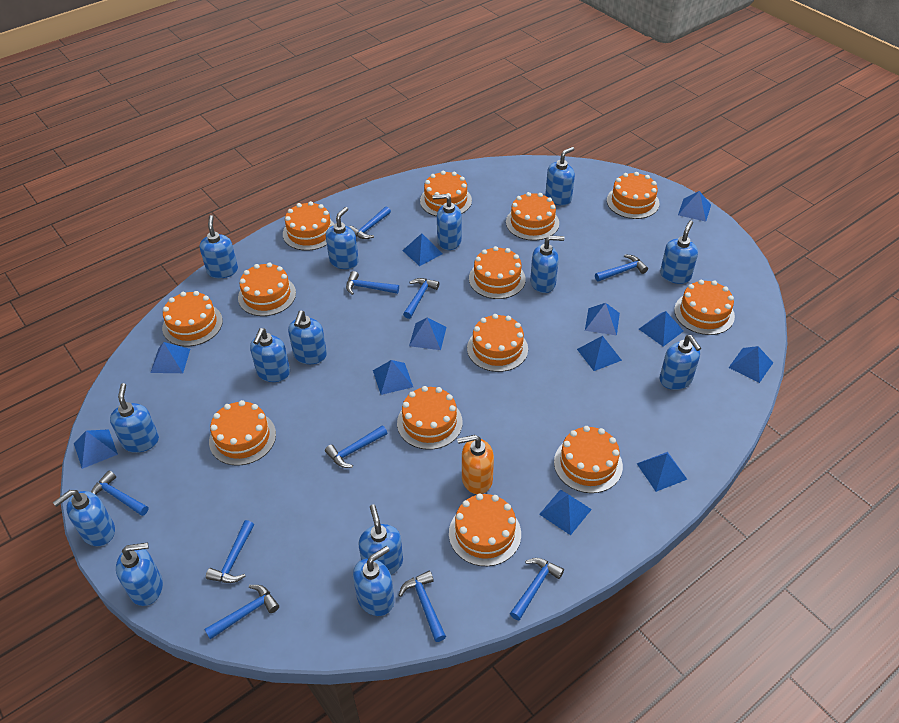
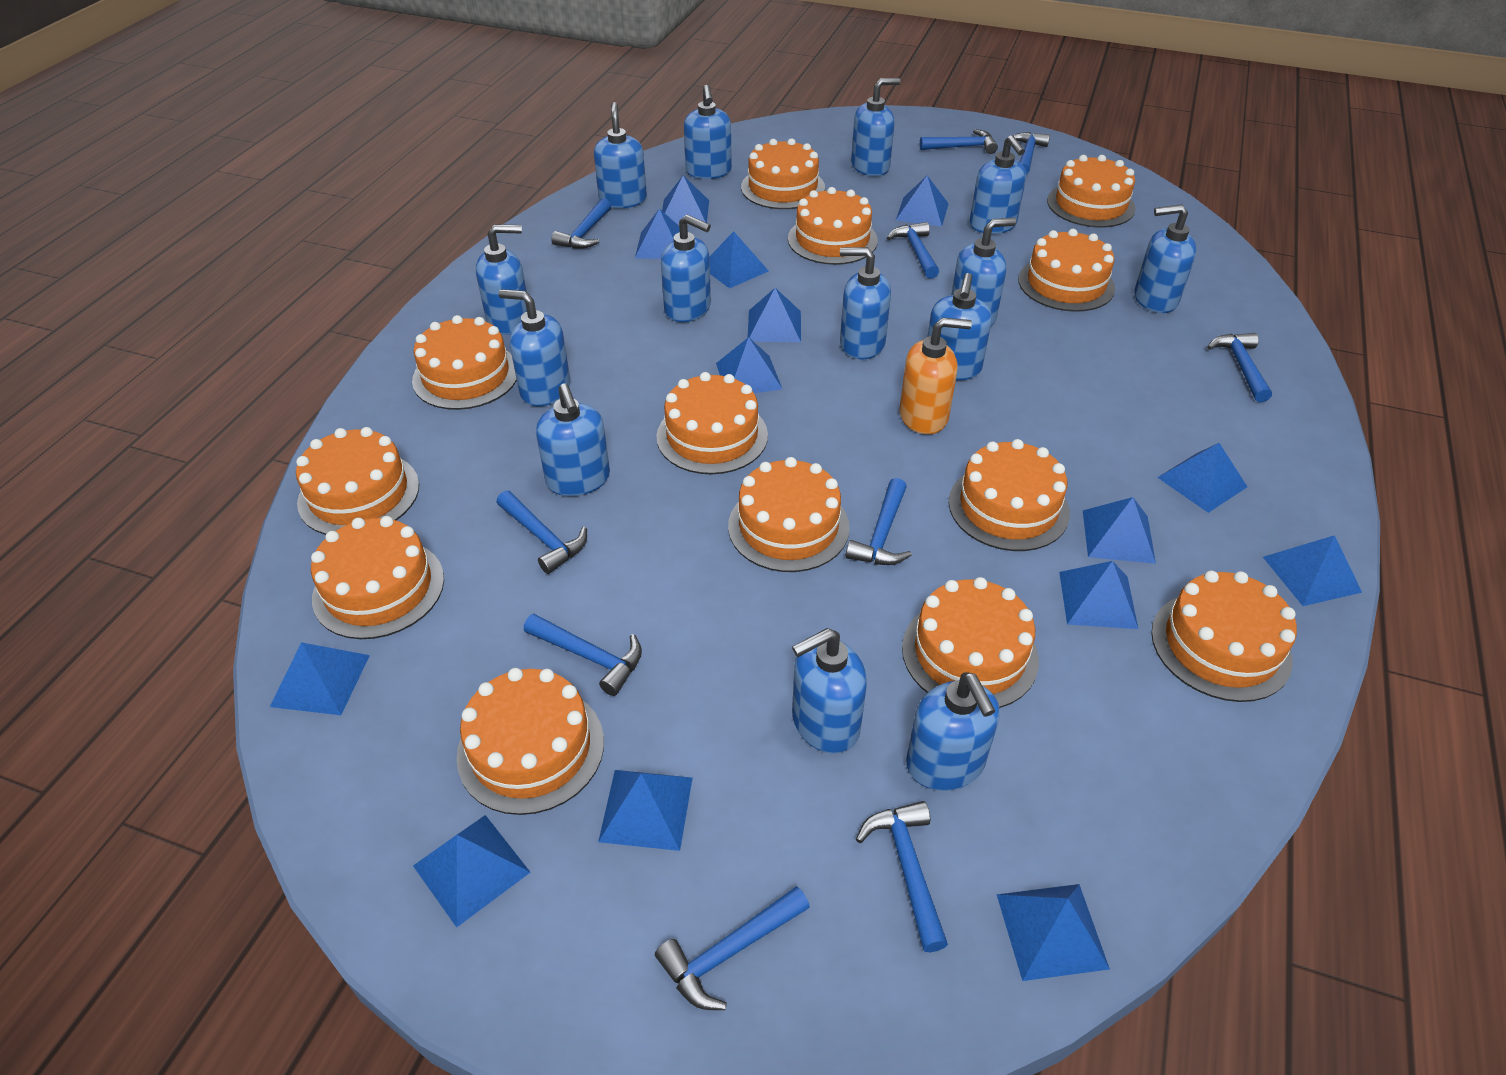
blue pyramid: 12 -> 14

